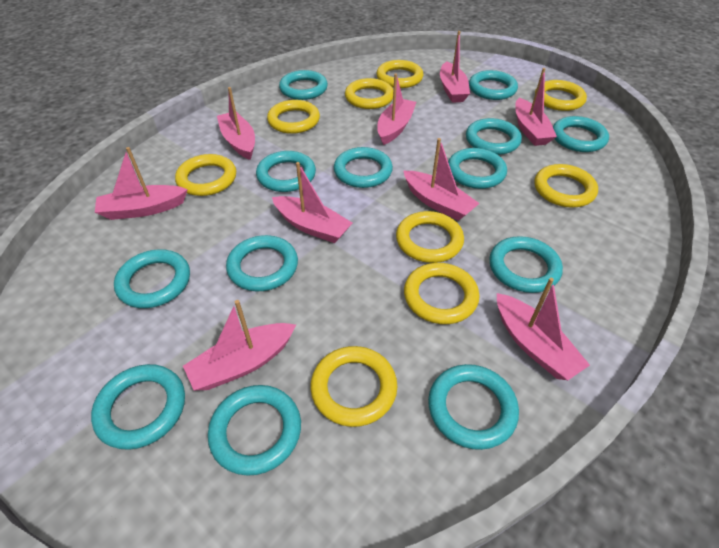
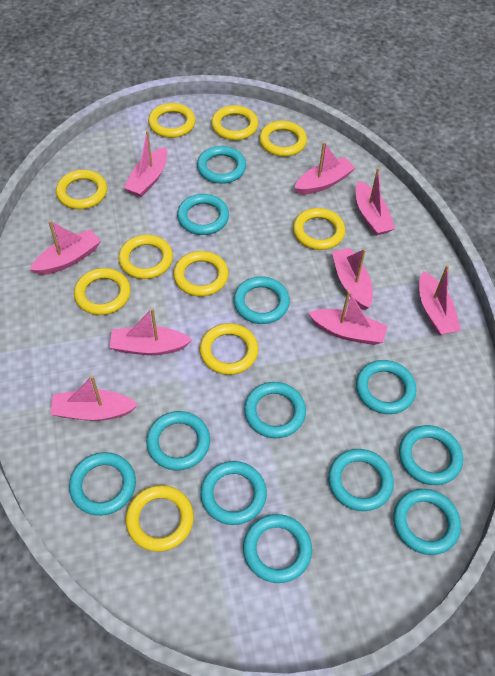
turquoise ring: 13 -> 12
yellow ring: 9 -> 10

